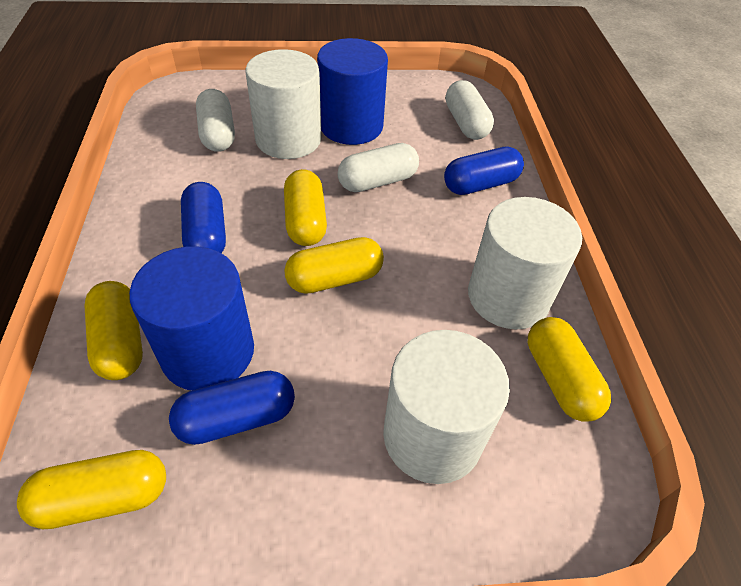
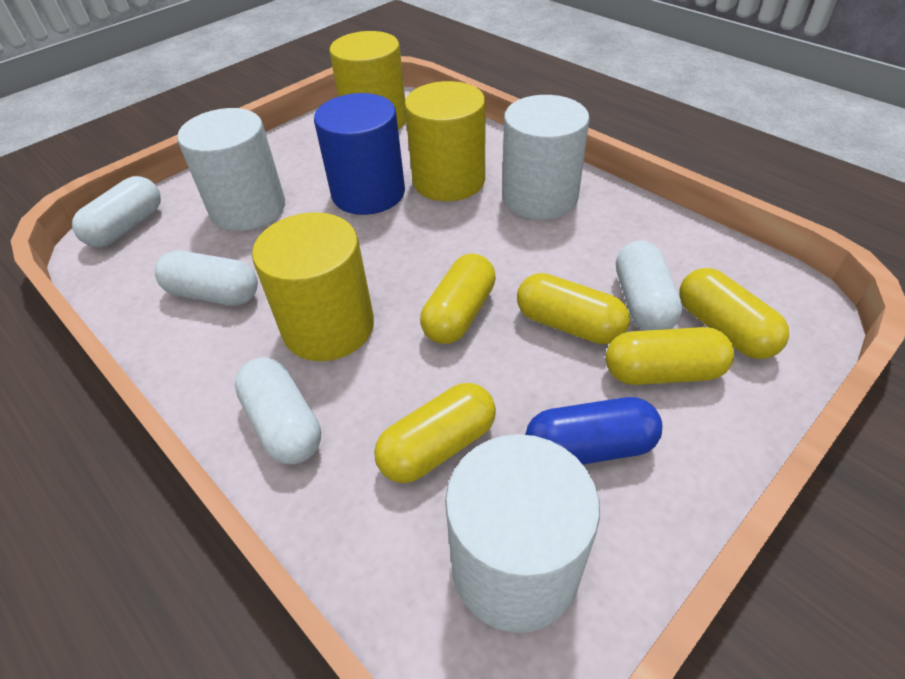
blue capsule: 3 -> 1
blue cylinder: 2 -> 1
white capsule: 3 -> 4
yellow cylinder: 0 -> 3

